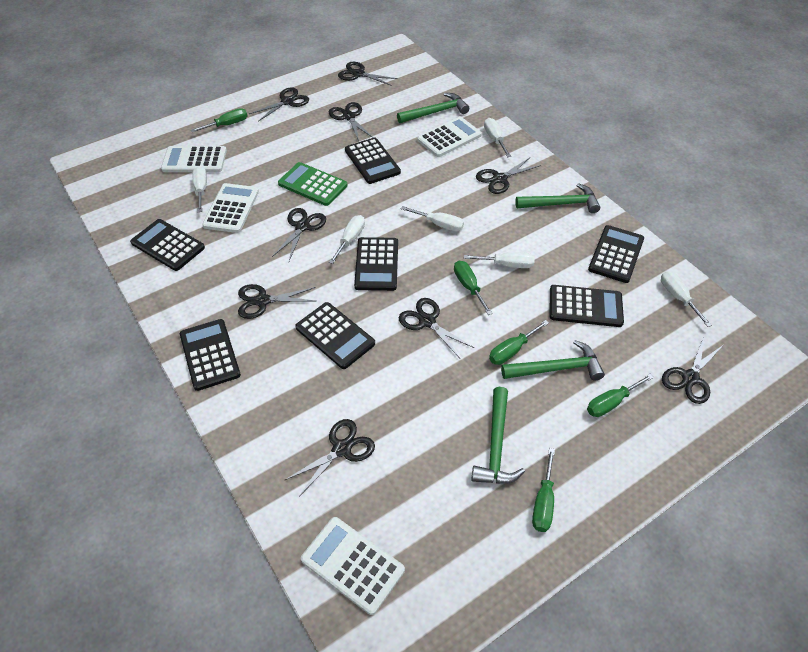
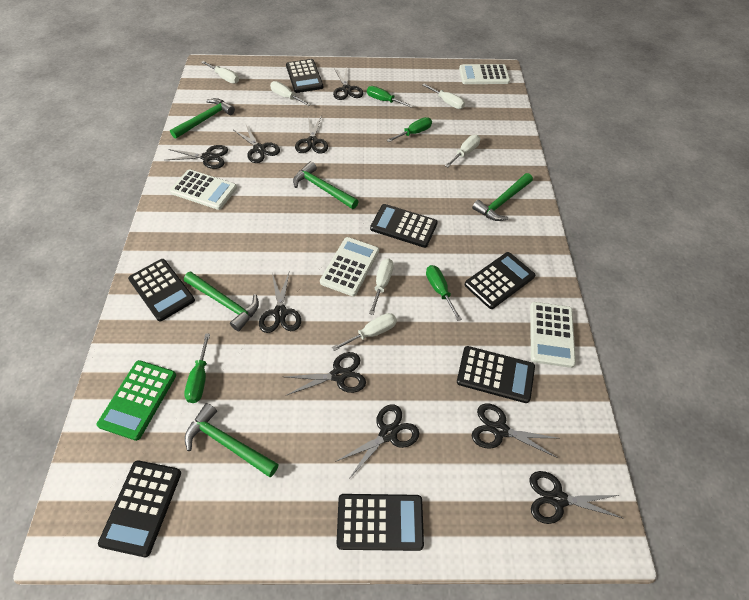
green hammer: 4 -> 5
green screwdriver: 5 -> 4

